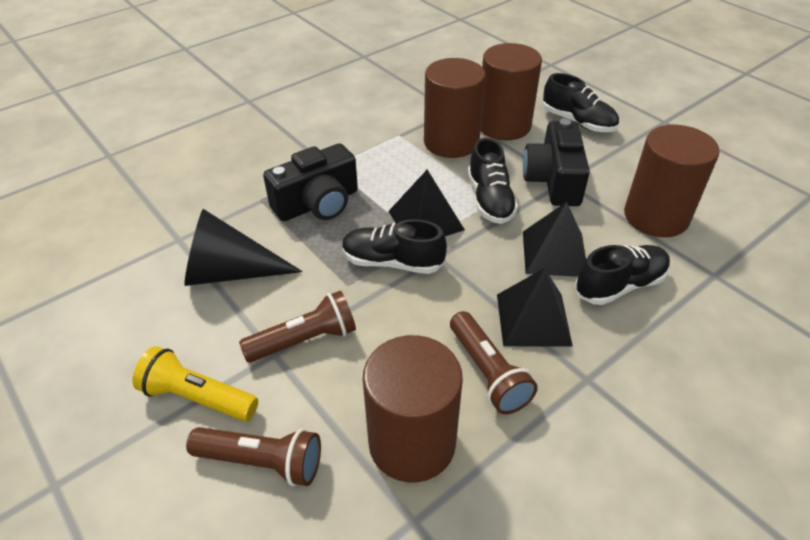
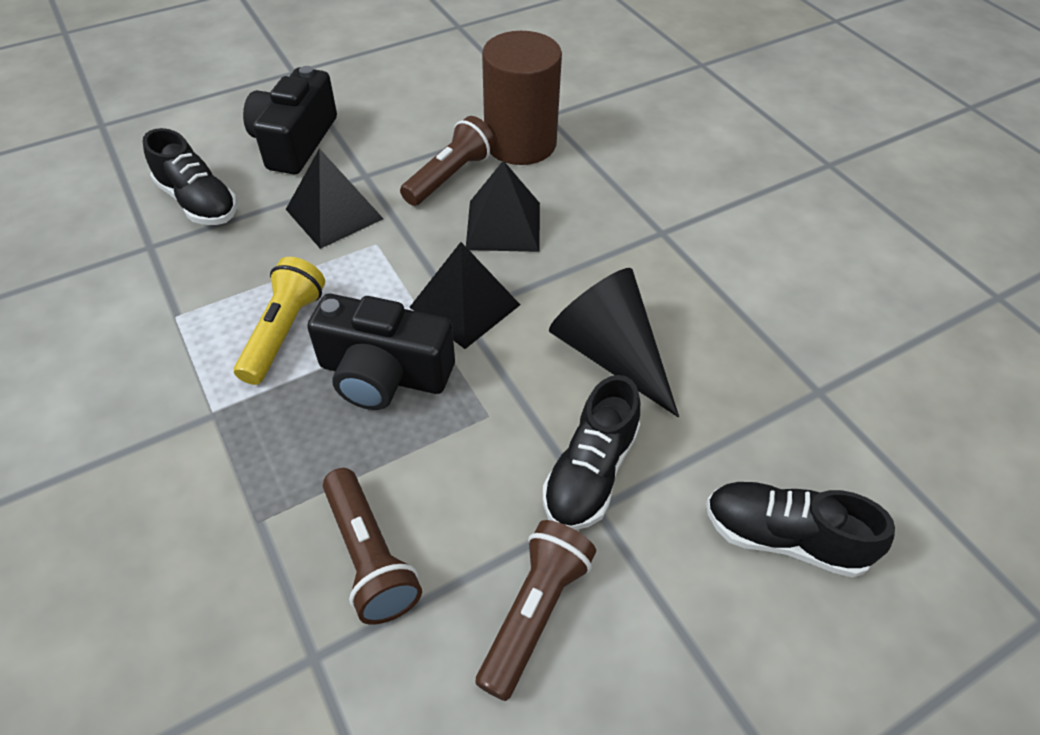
black shoe: 4 -> 3
brown cylinder: 4 -> 1

